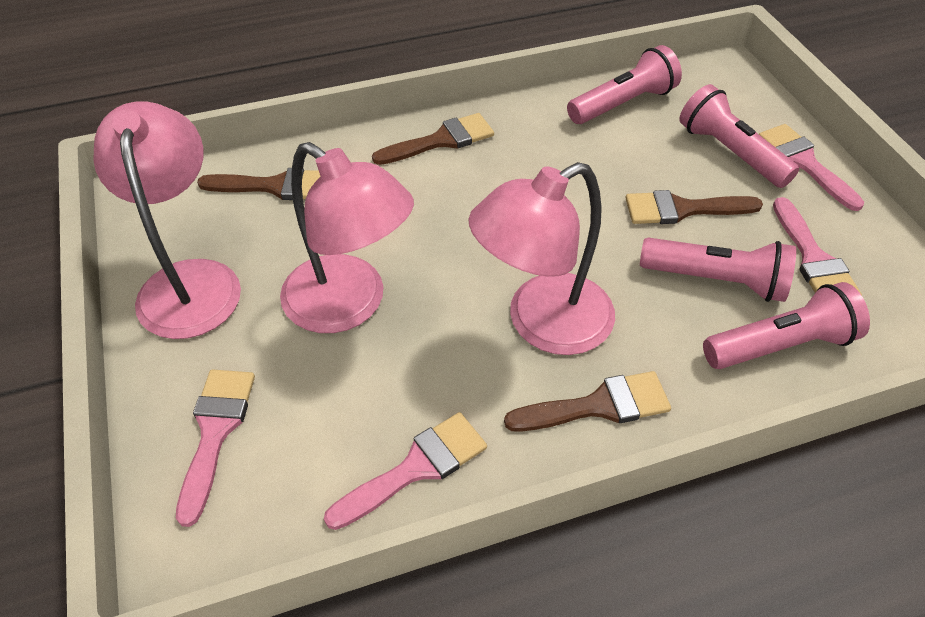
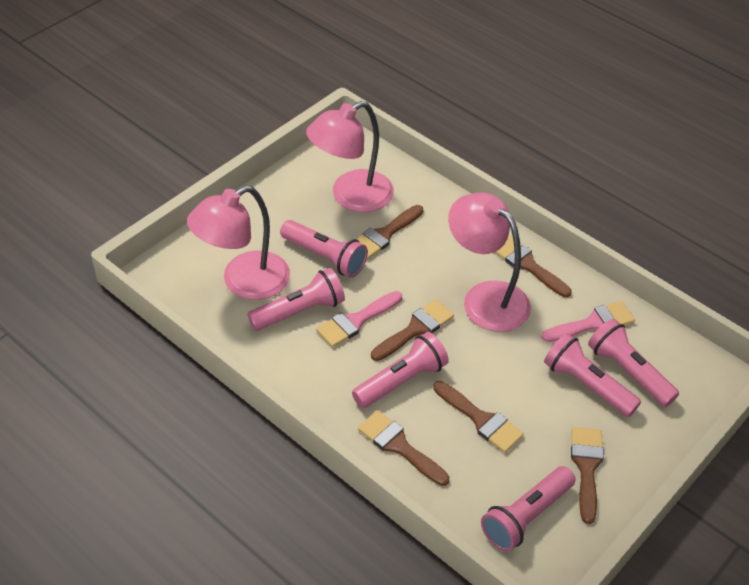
brown brush: 4 -> 6
pink brush: 4 -> 2
pink flashlight: 4 -> 6

